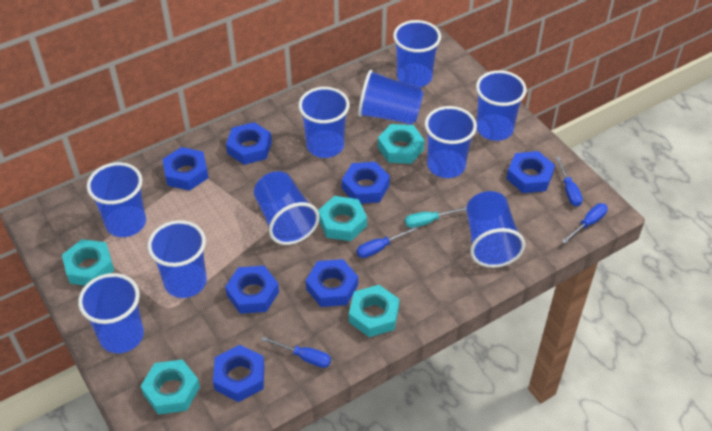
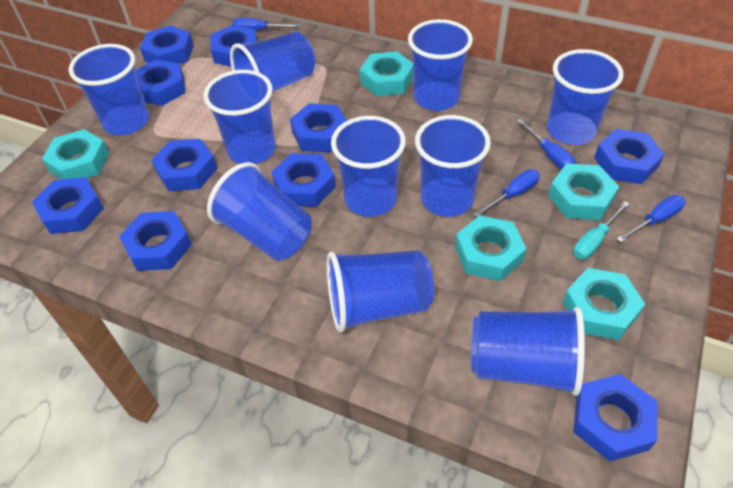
blue nut: 7 -> 10

